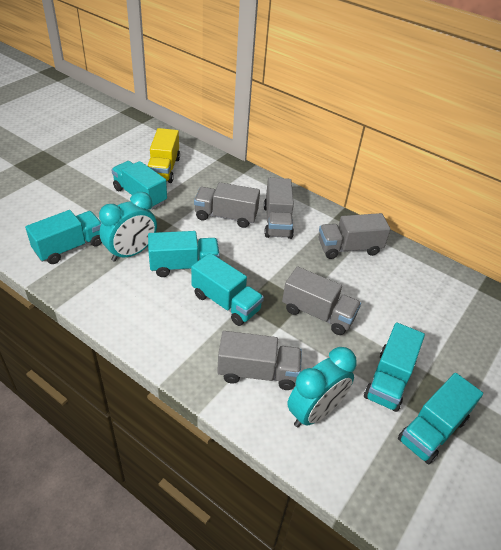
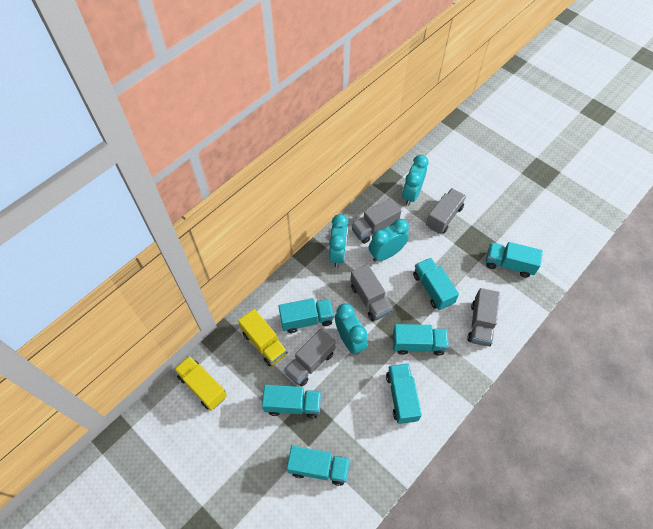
turquoise clock: 2 -> 4
turquoise truck: 6 -> 7
yellow truck: 1 -> 2

